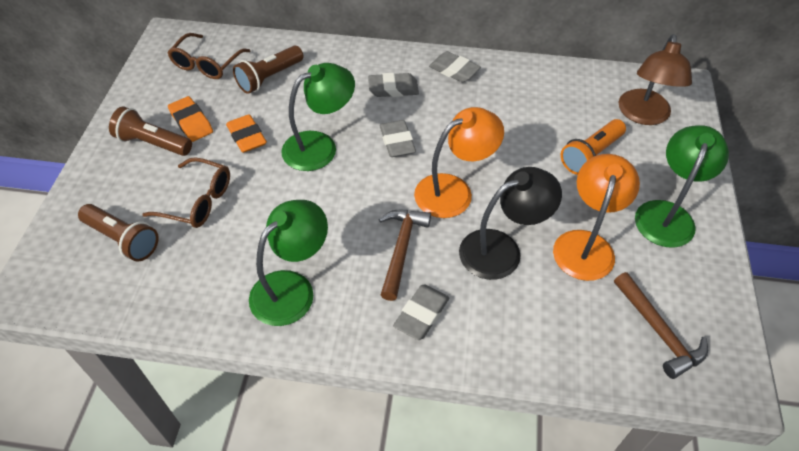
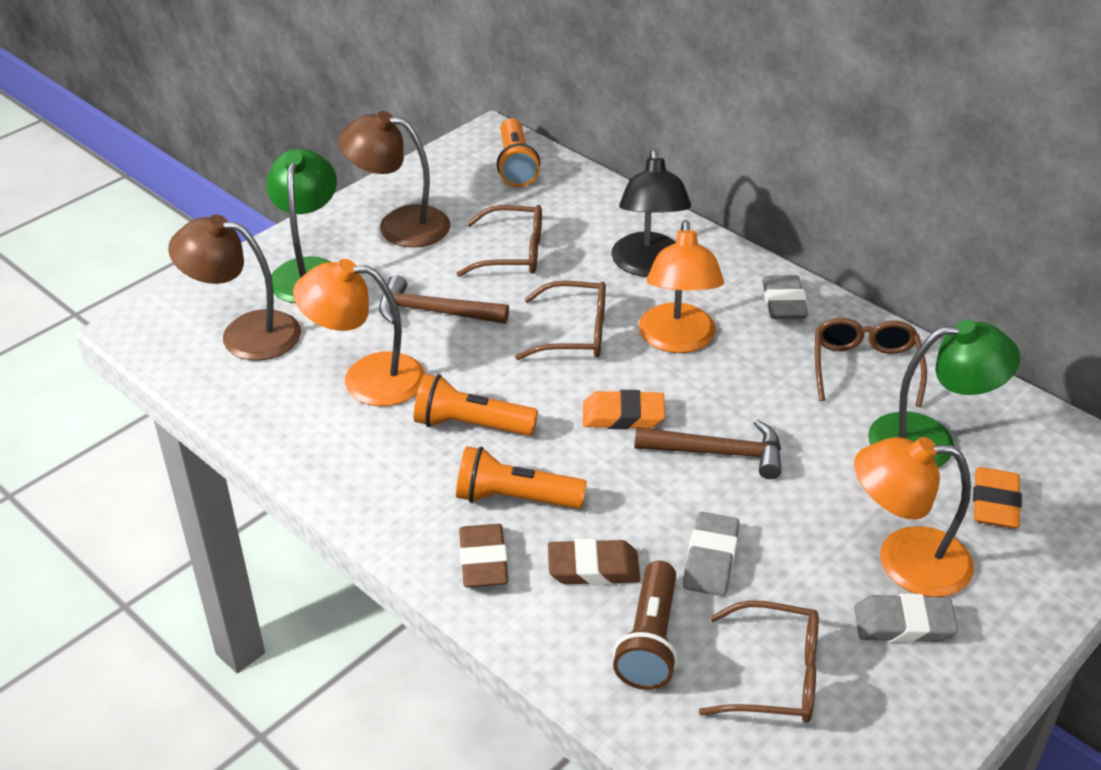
brown eraser: 0 -> 2
brown flashlight: 3 -> 1
brown glasses: 2 -> 4
brown lamp: 1 -> 2
green lamp: 3 -> 2
grey eraser: 4 -> 3
orange flashlight: 1 -> 3
orange lamp: 2 -> 3

